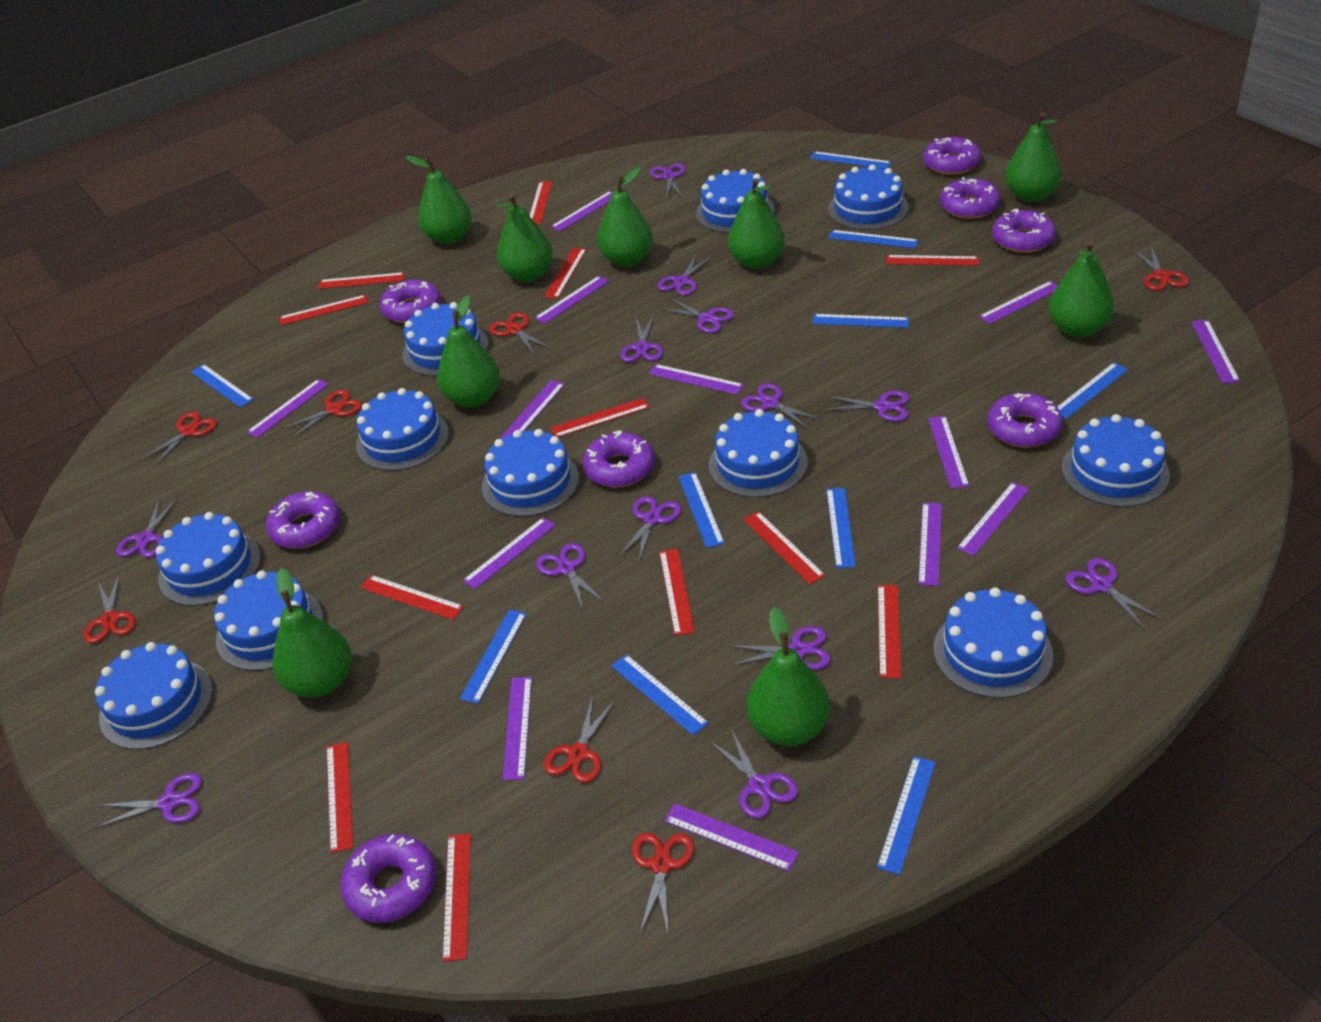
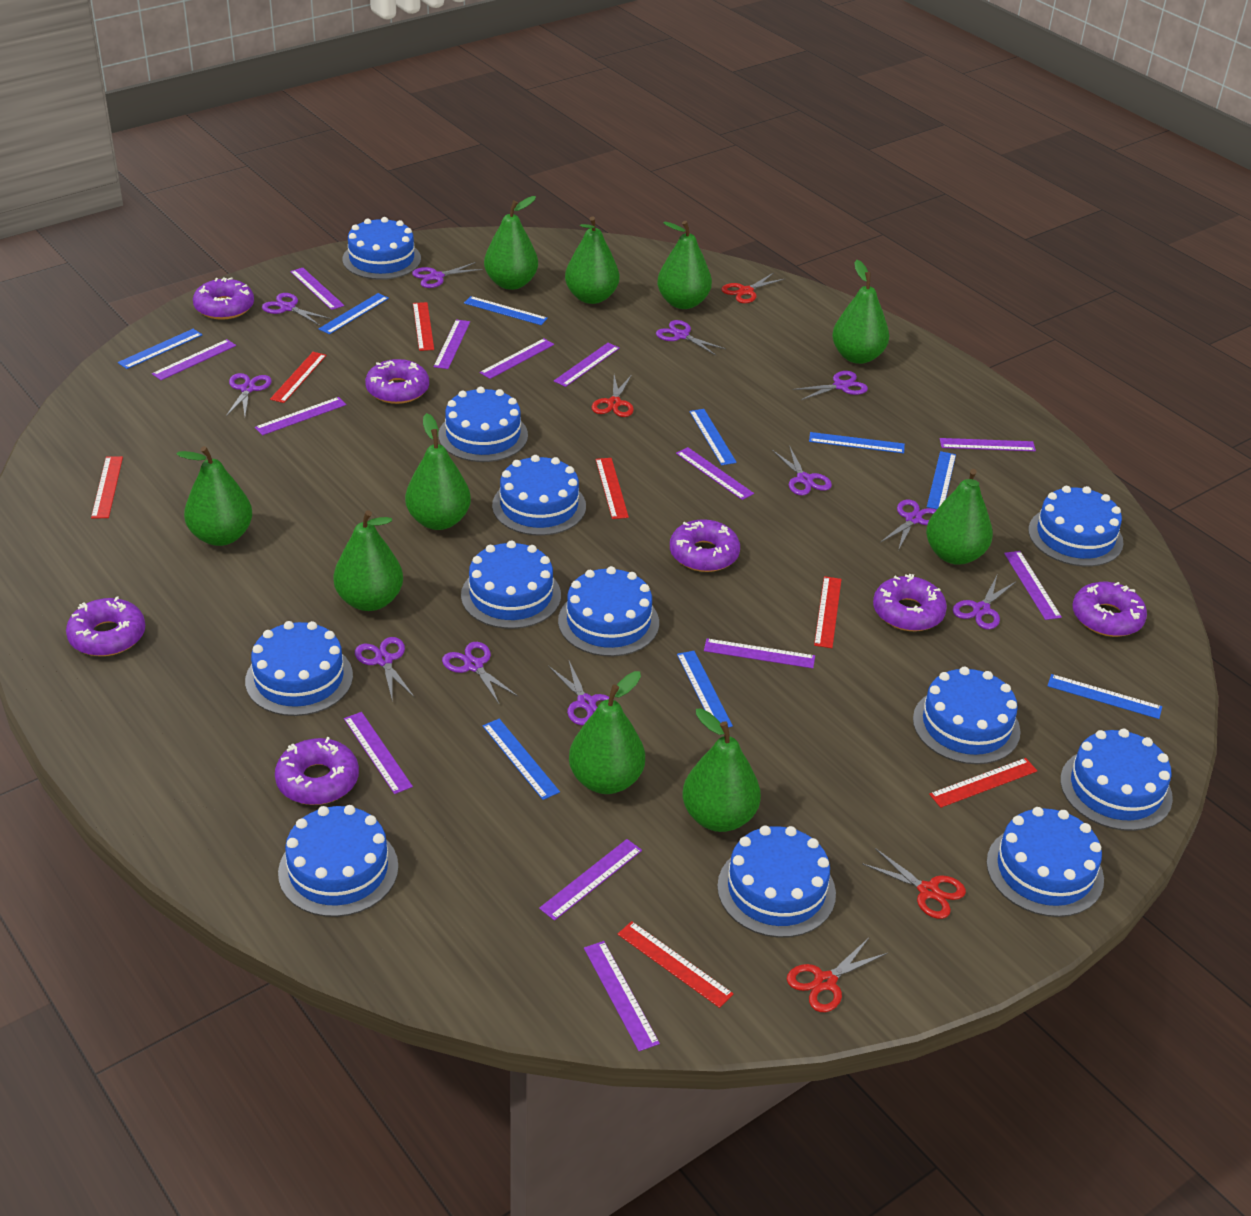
blue cake: 11 -> 12
blue ruler: 10 -> 9
green pear: 9 -> 10
purple donut: 8 -> 7
purple scissors: 13 -> 11
red ruler: 12 -> 7
red scissors: 7 -> 4

